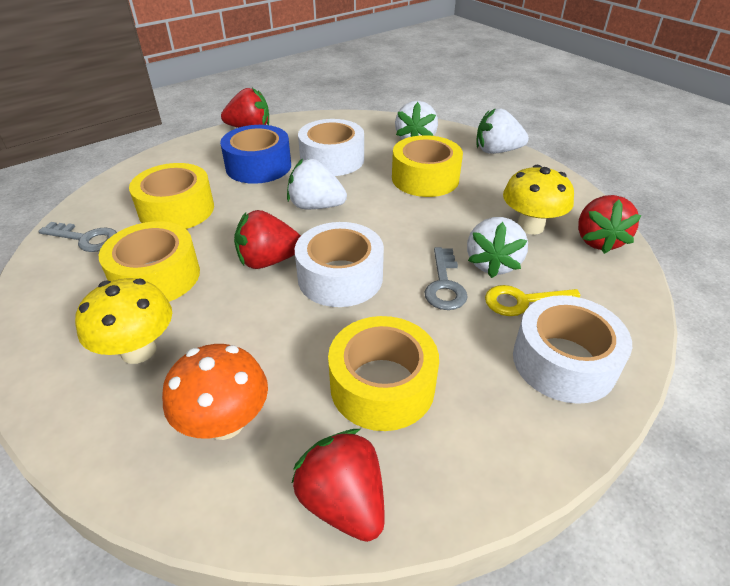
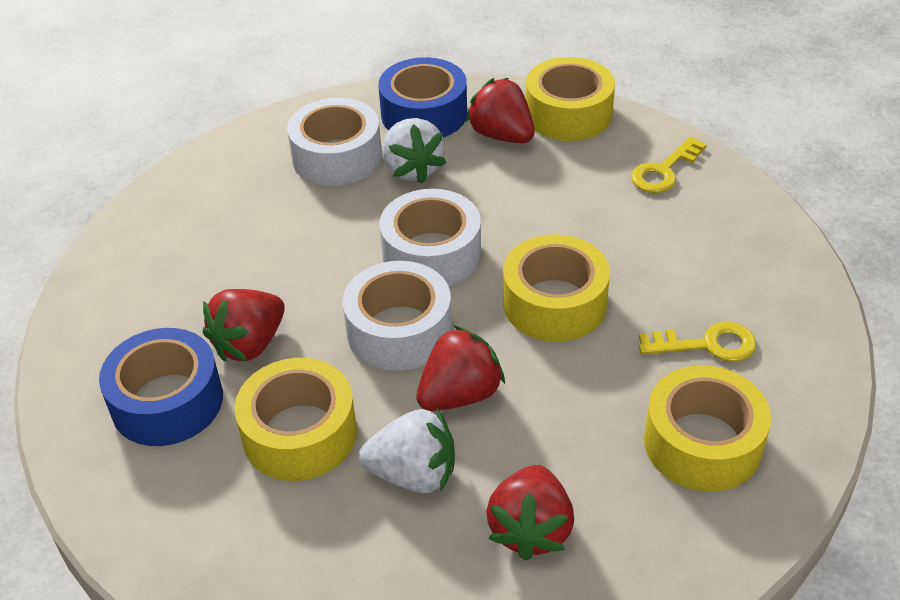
blue tape: 1 -> 2
grey key: 2 -> 0
orange mushroom: 1 -> 0
white strawberry: 4 -> 2
yellow key: 1 -> 2
yellow mushroom: 2 -> 0

